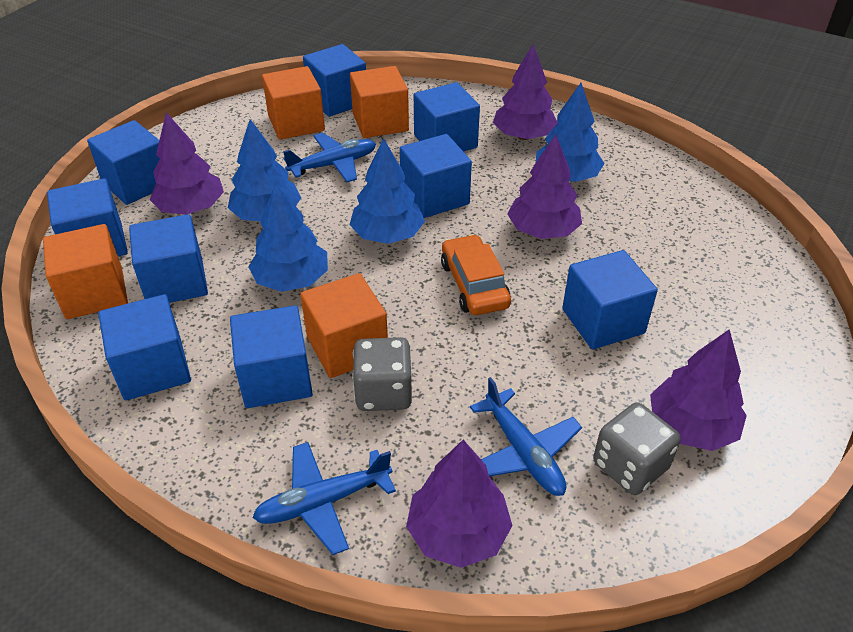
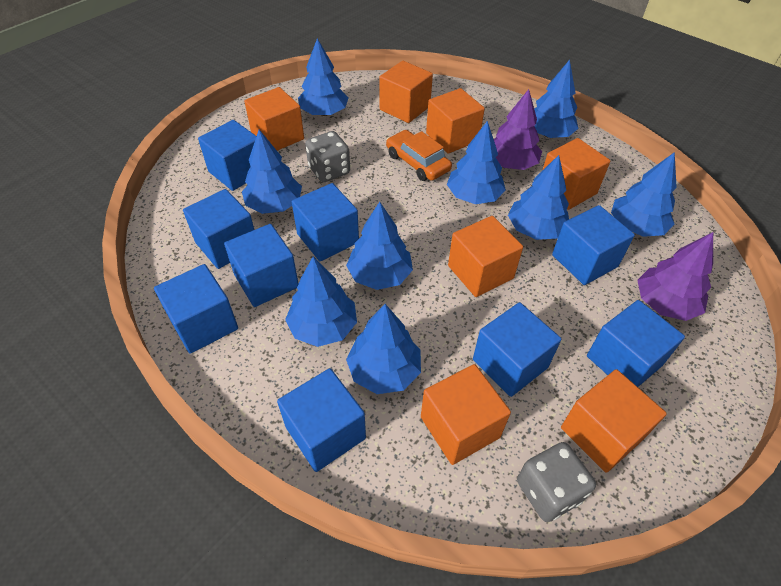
blue plane: 3 -> 0
blue tree: 4 -> 9
orange cube: 4 -> 7
purple tree: 5 -> 2

